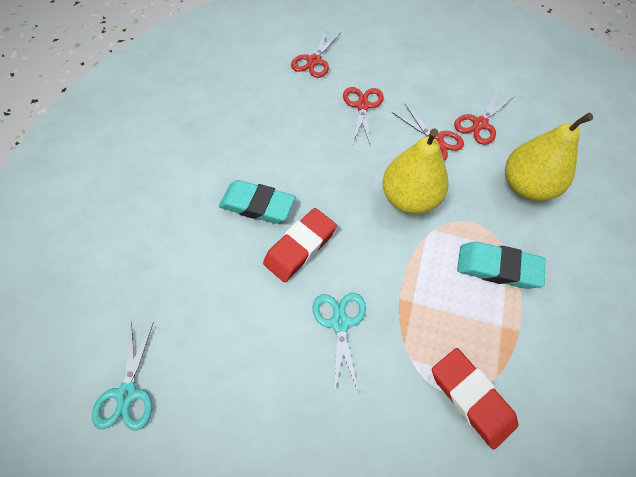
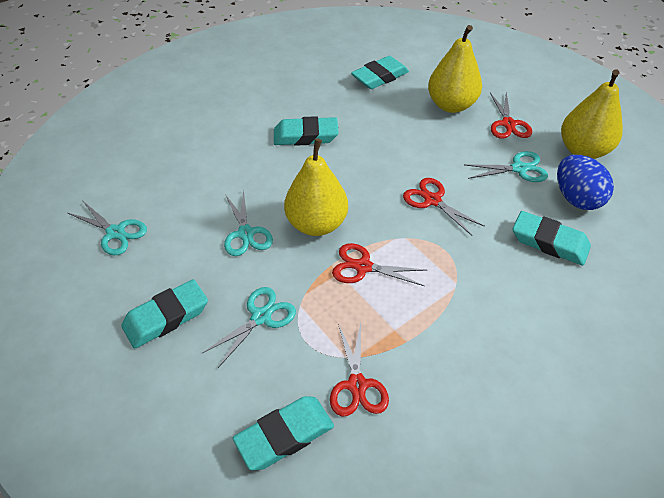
blue egg: 0 -> 1
red eraser: 2 -> 0
turquoise eraser: 2 -> 5
turquoise scissors: 2 -> 4
yellow pear: 2 -> 3

